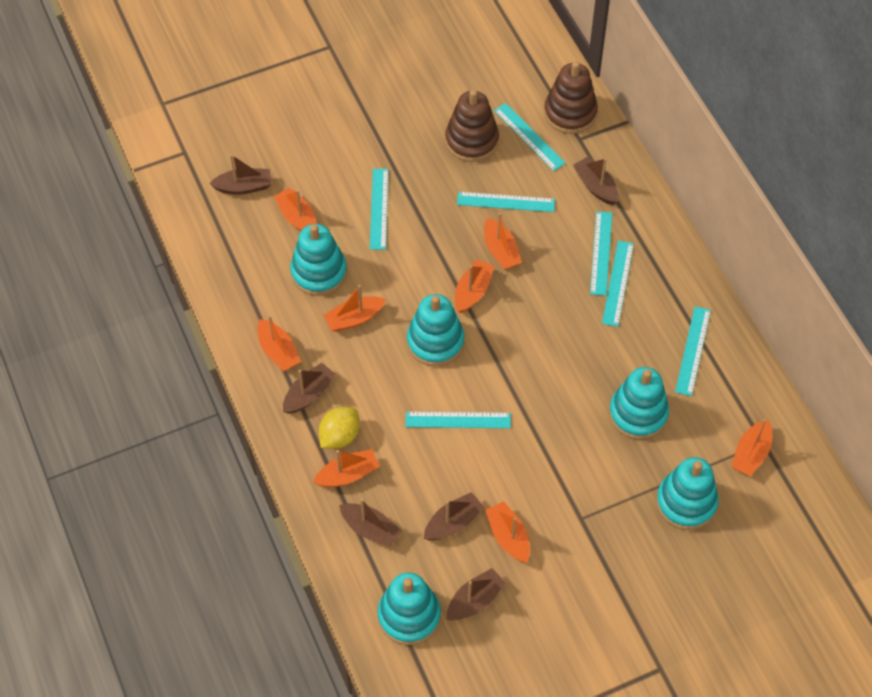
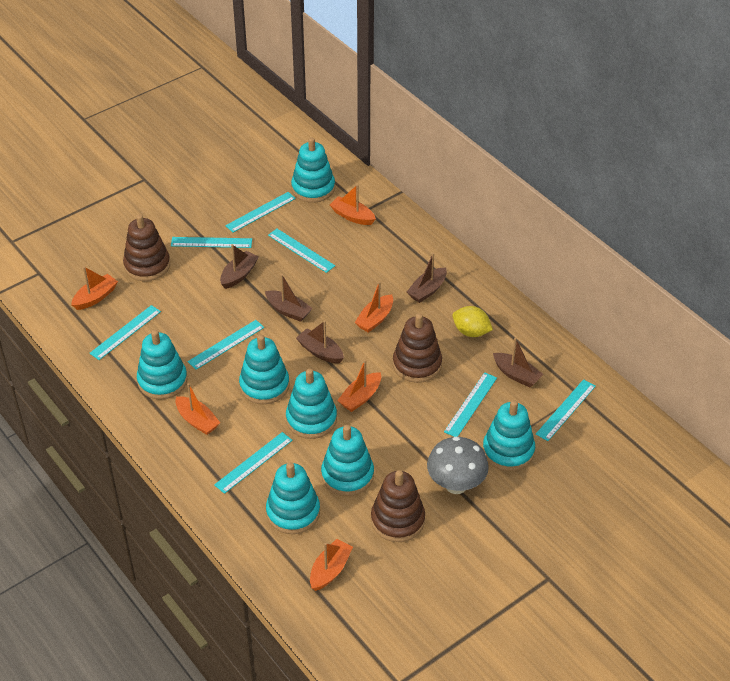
brown boat: 6 -> 5
brown stacking toy: 2 -> 3
grey mushroom: 0 -> 1
orange boat: 8 -> 6
turquoise ruler: 7 -> 8
turquoise stacking toy: 5 -> 7

